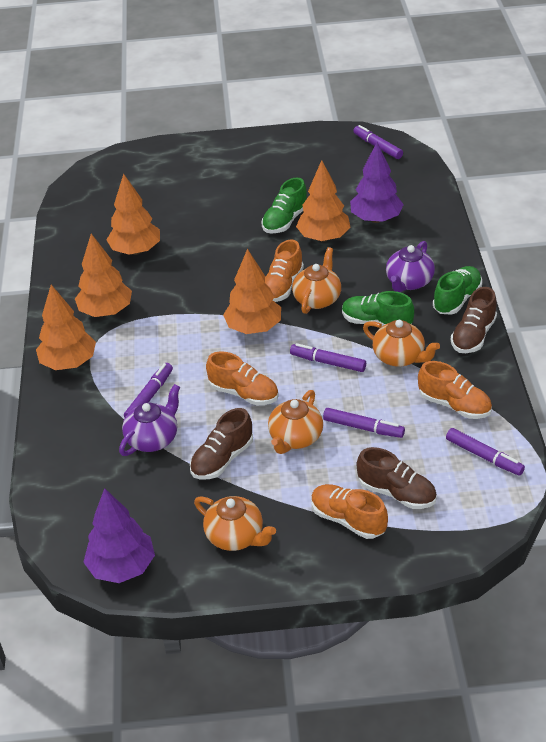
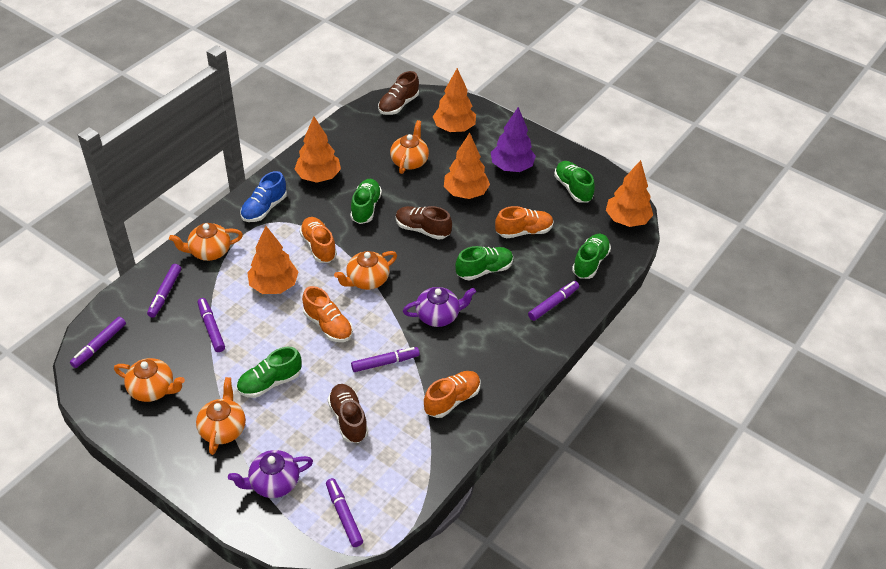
blue shoe: 0 -> 1
green shoe: 3 -> 5
orange teapot: 4 -> 5
purple marker: 5 -> 6
purple tree: 2 -> 1

